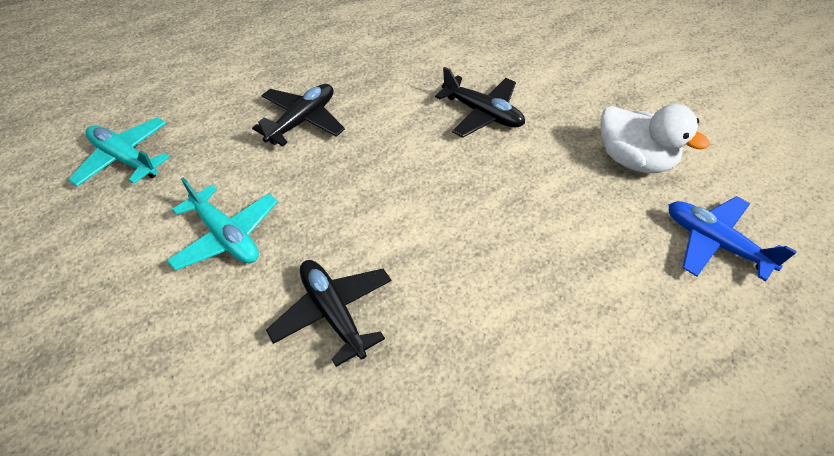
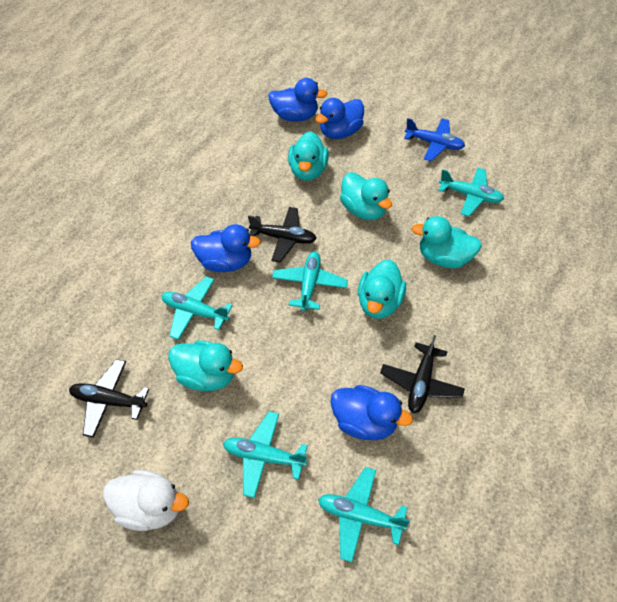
blue duck: 0 -> 4
turquoise duck: 0 -> 5
turquoise plane: 2 -> 5

